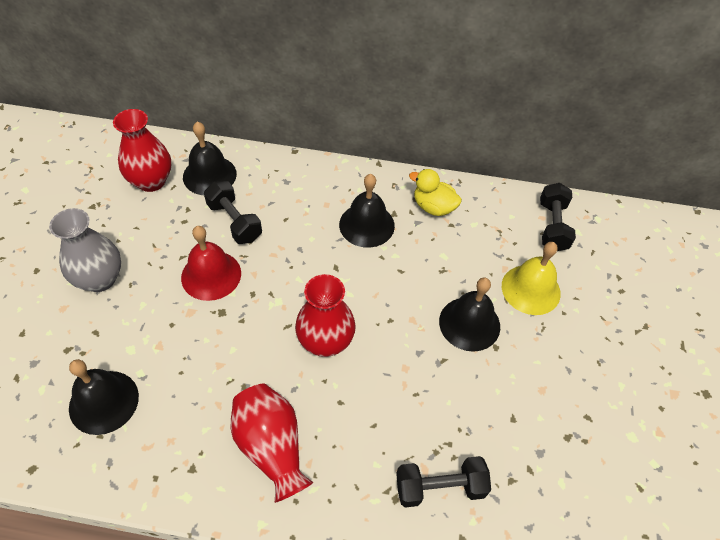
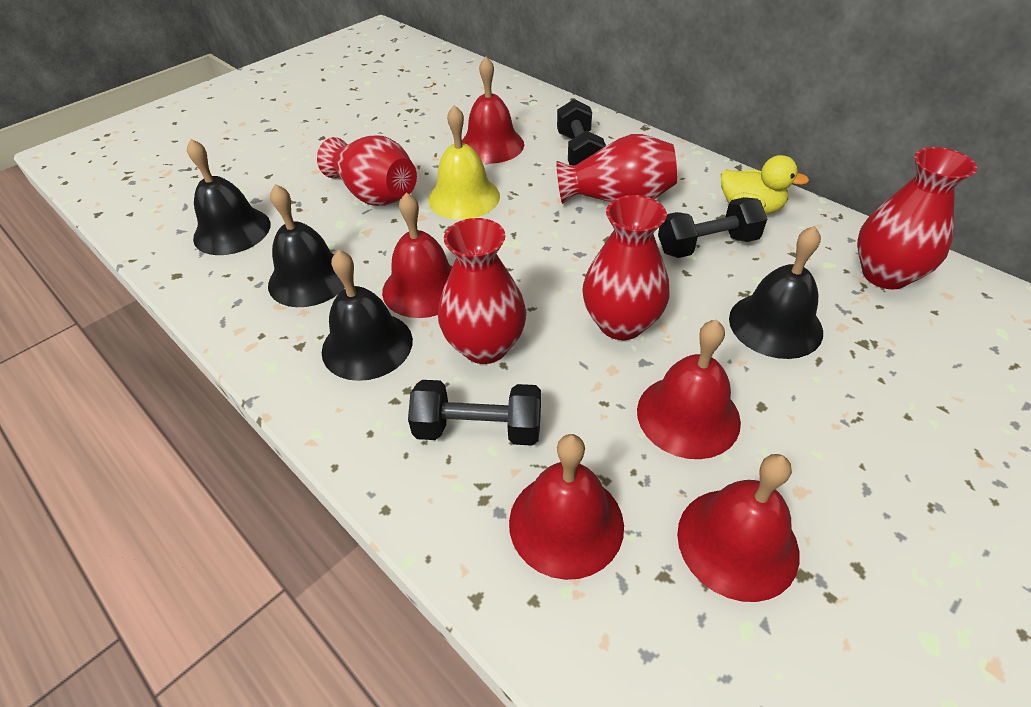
grey vase: 1 -> 0
red bell: 1 -> 5
red vase: 3 -> 5

